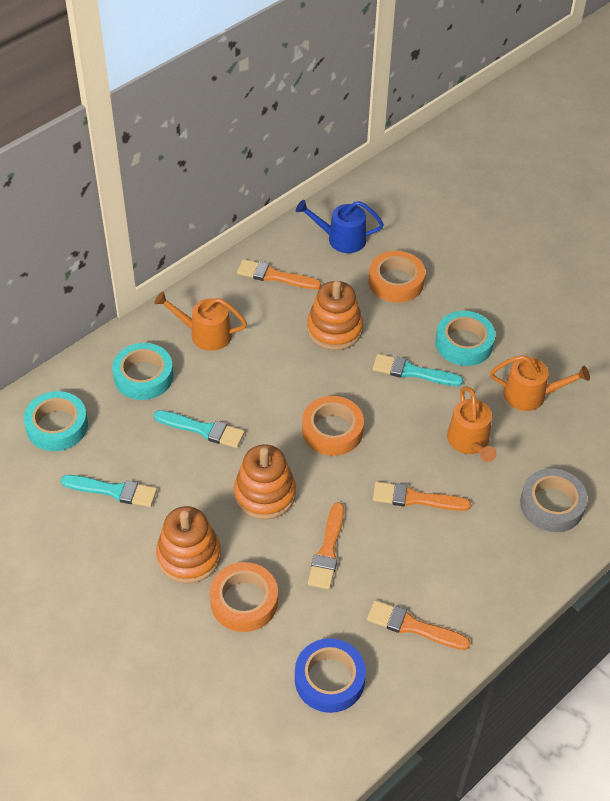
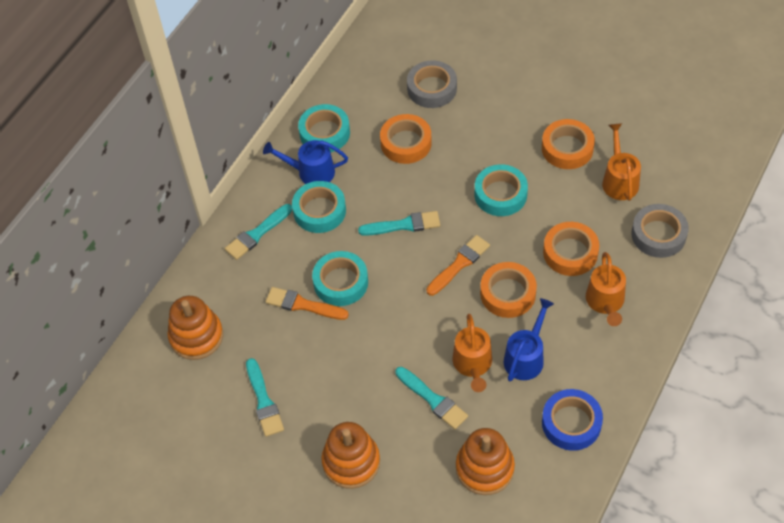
blue watering can: 1 -> 2
grey tape: 1 -> 2
orange brush: 4 -> 2
orange tape: 3 -> 4
turquoise brush: 3 -> 4
turquoise tape: 3 -> 4

